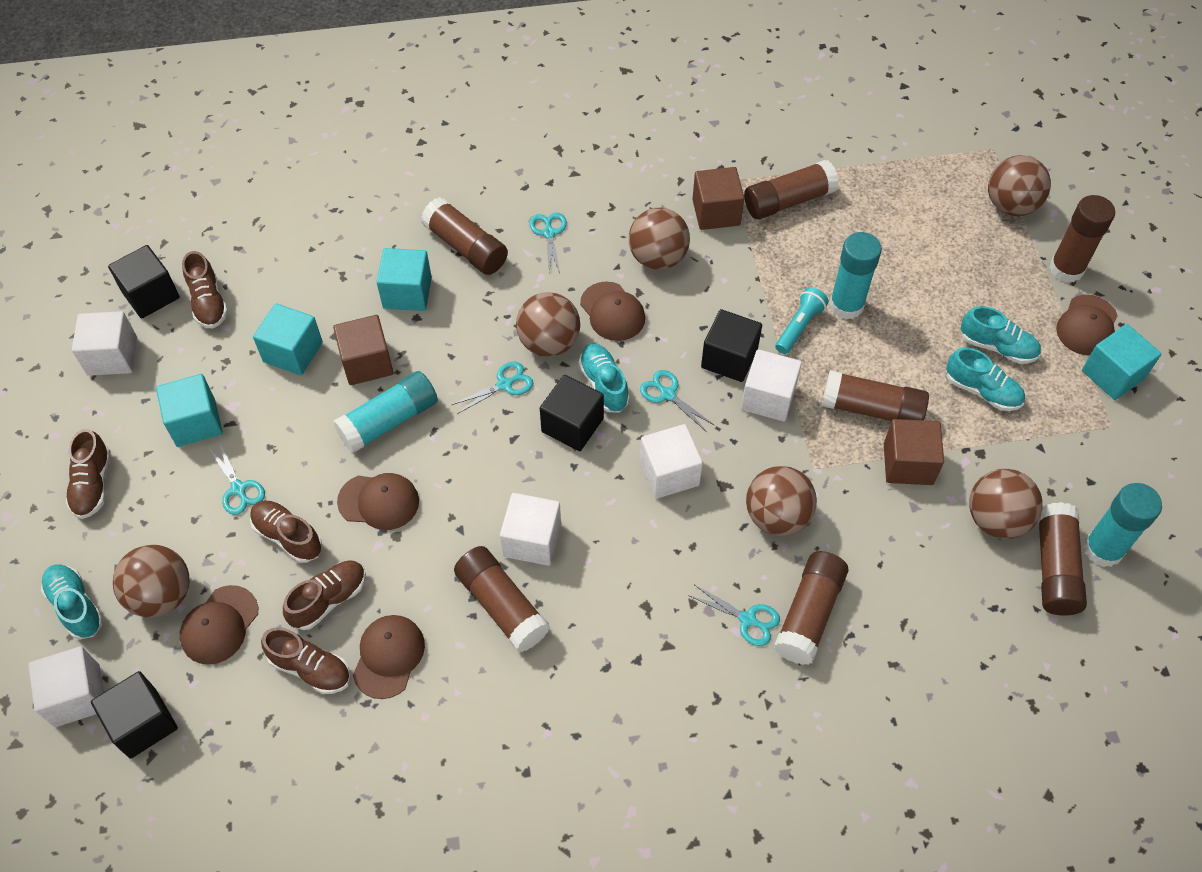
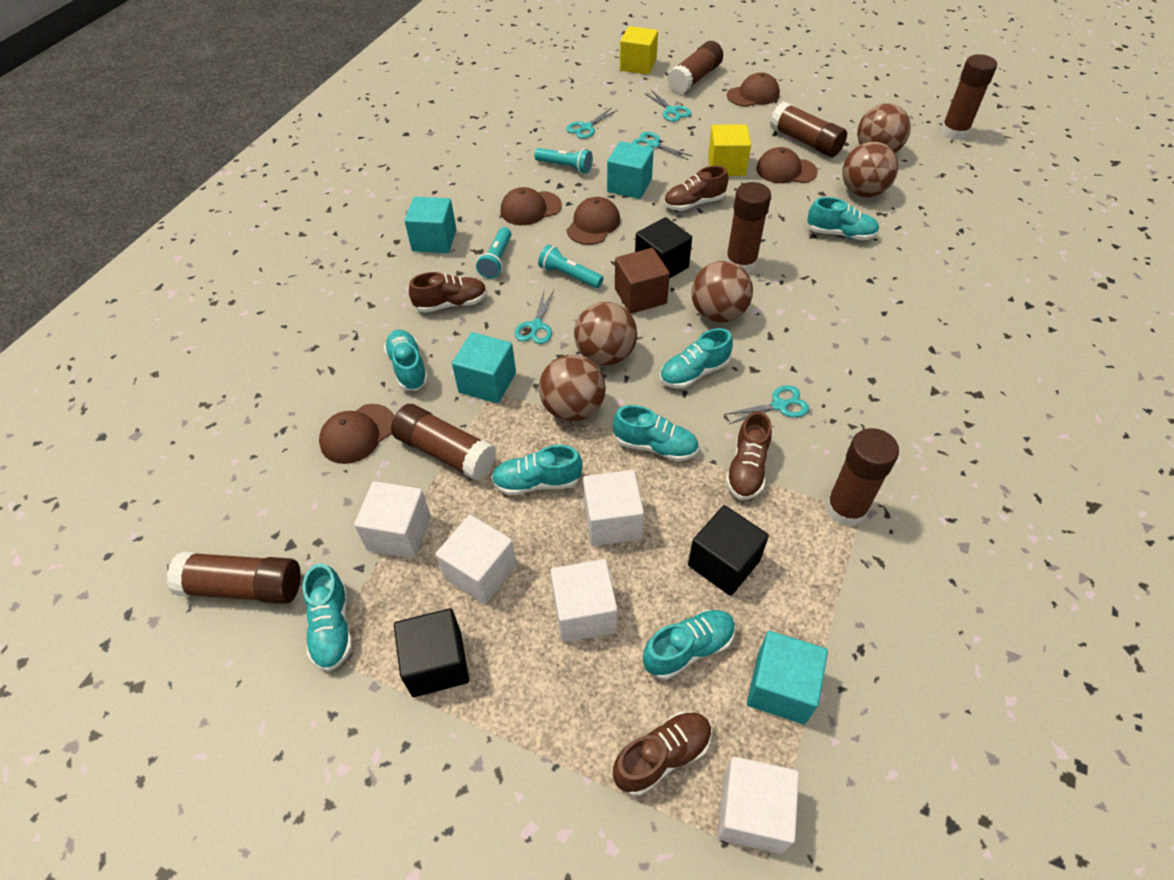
black cube: 4 -> 3
brown ball: 6 -> 5
brown cube: 3 -> 1
brown shoe: 5 -> 4
turquoise flashlight: 1 -> 3
turquoise glue stick: 3 -> 0
turquoise shoe: 4 -> 7
yellow cube: 0 -> 2

